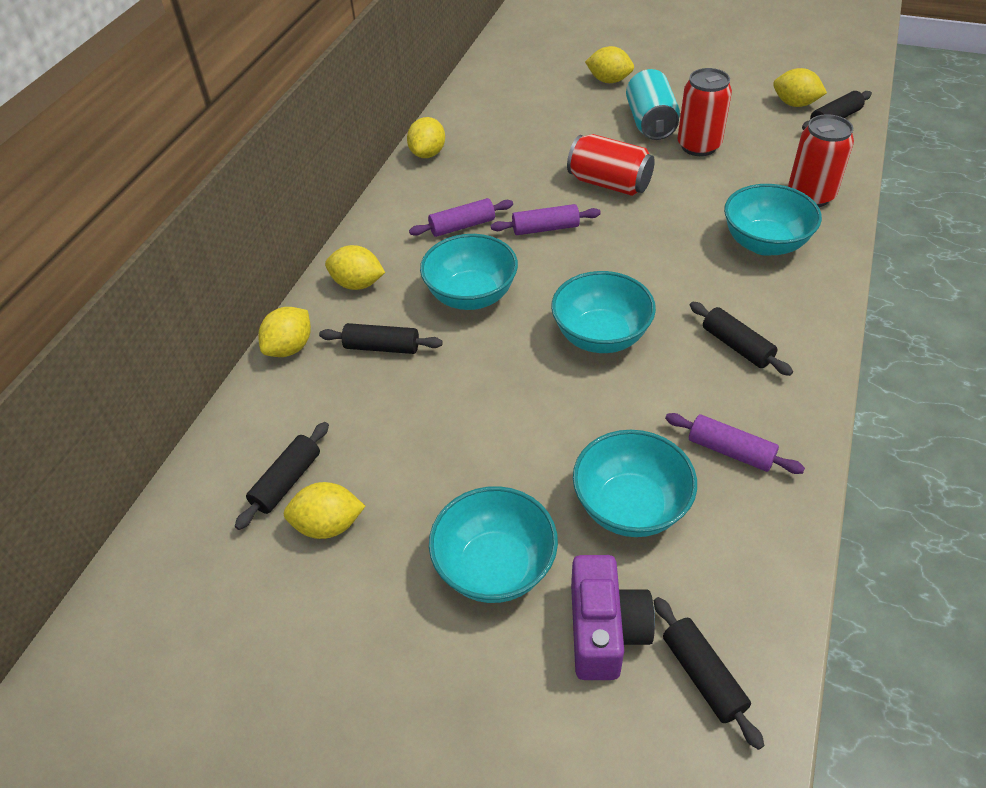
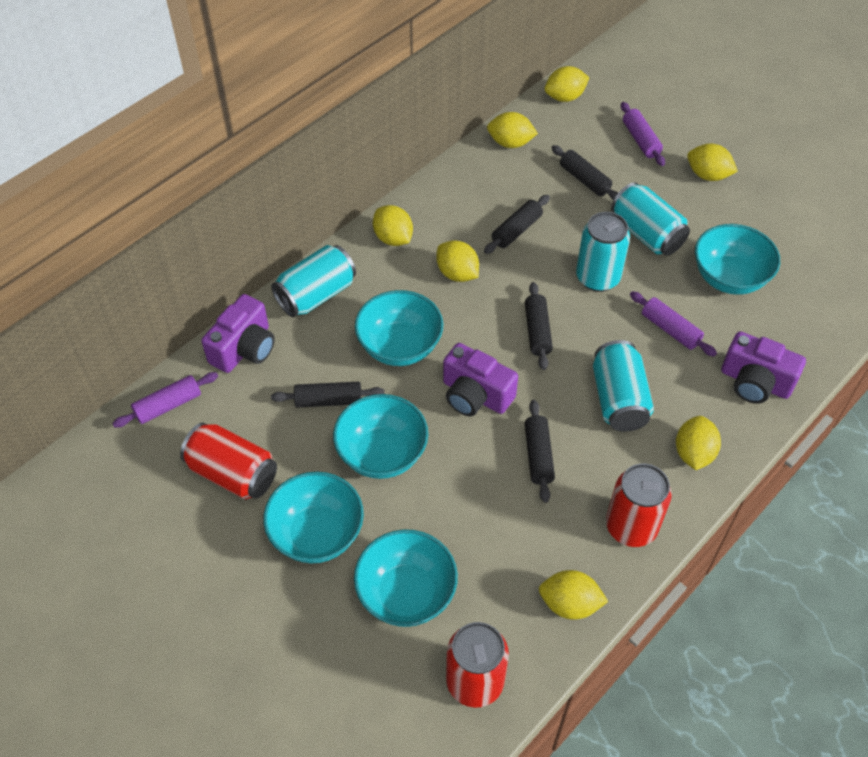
purple camera: 1 -> 3
turquoise can: 1 -> 4
yellow lemon: 6 -> 7

